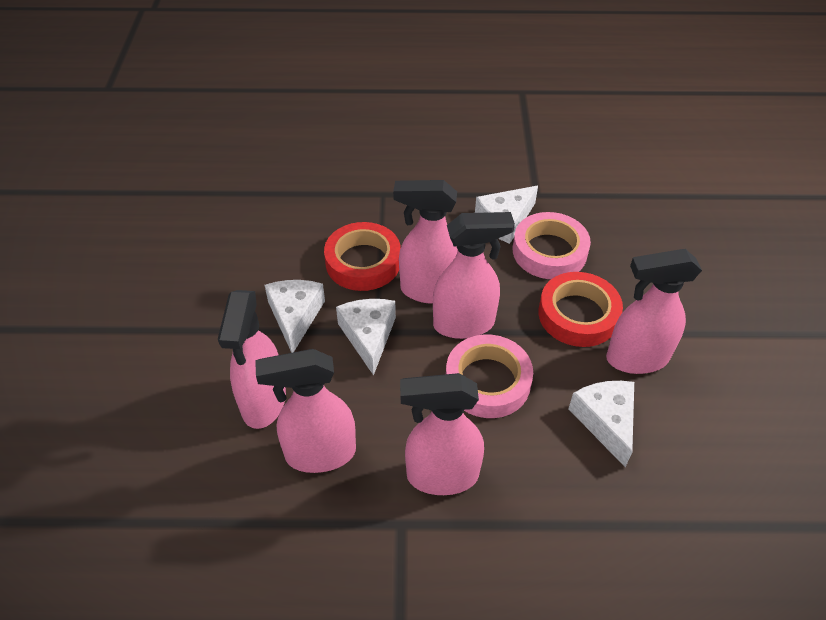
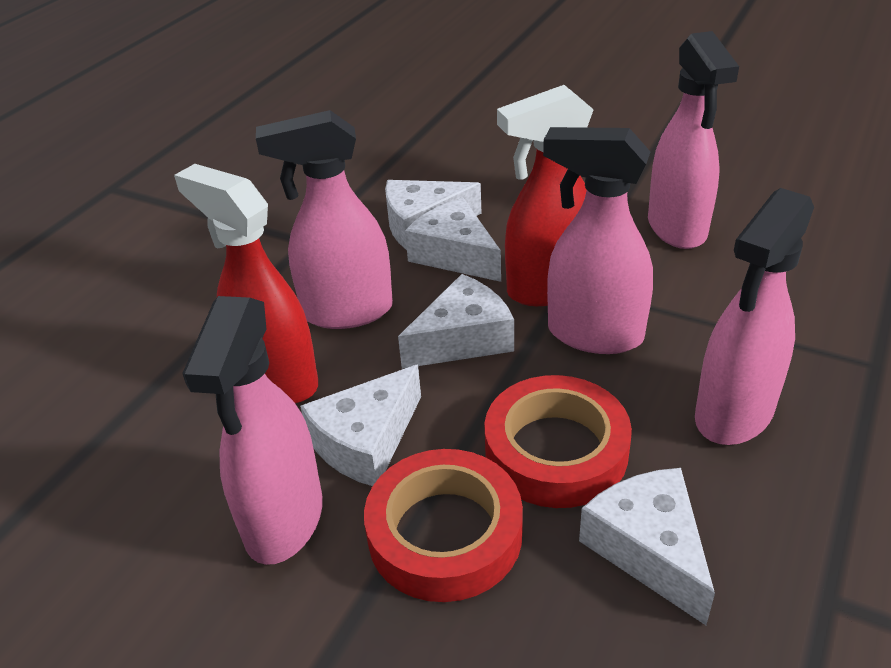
pink spray bottle: 6 -> 5
pink tape: 2 -> 0
red spray bottle: 0 -> 2
white cheese: 4 -> 5

